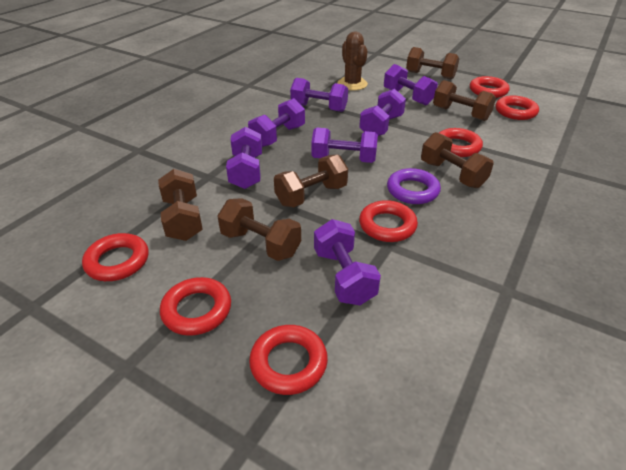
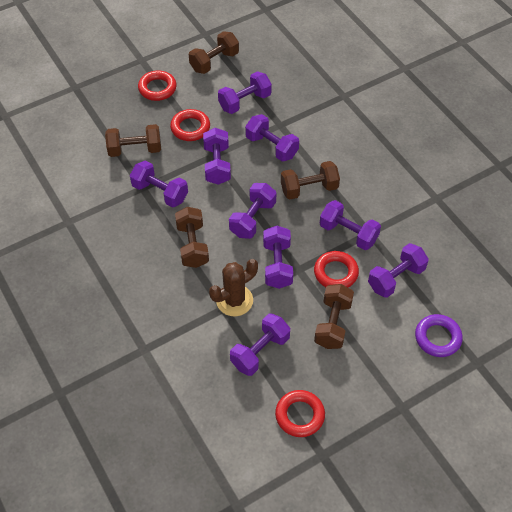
brown dumbbell: 6 -> 5
purple dumbbell: 7 -> 9
red ring: 7 -> 4

